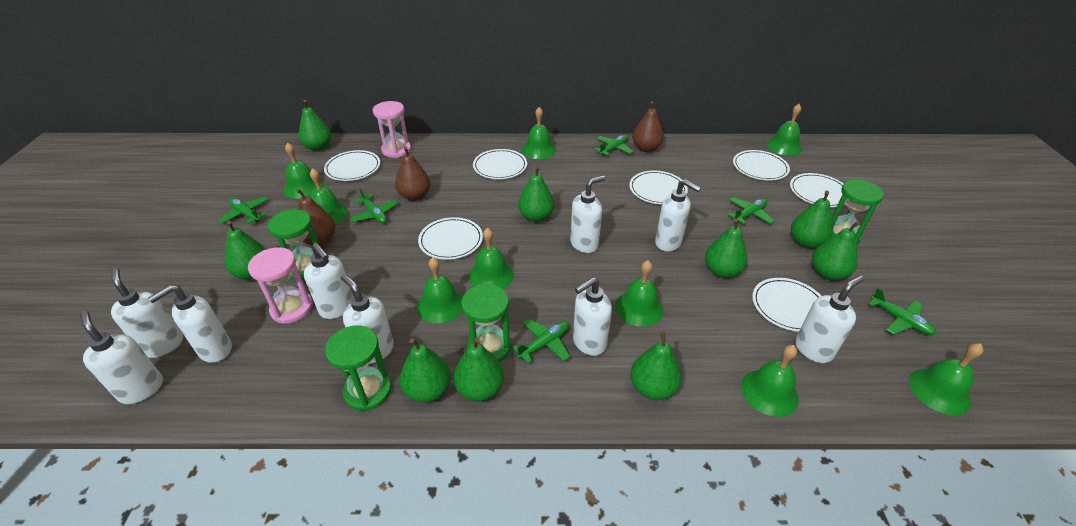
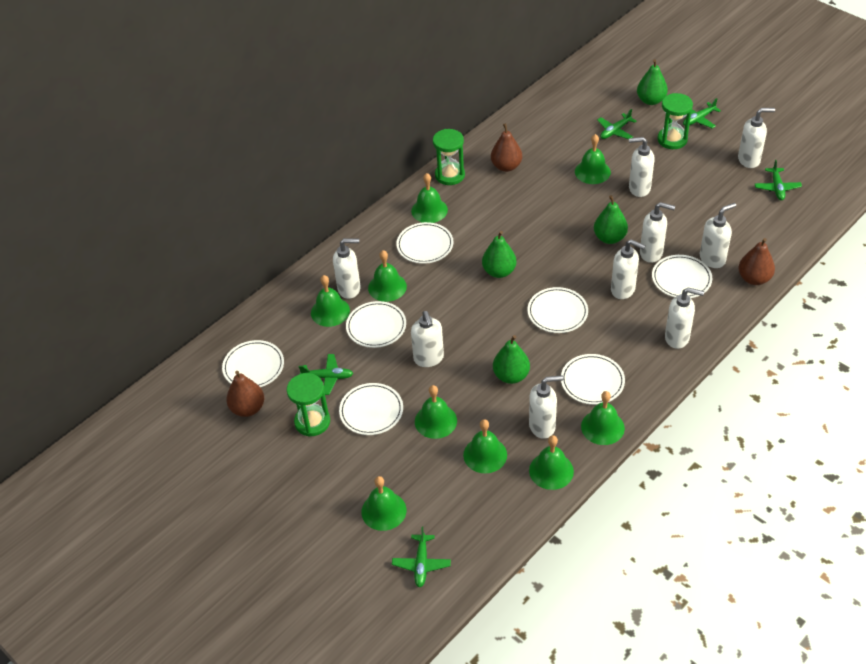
green hourglass: 4 -> 3
green pear: 9 -> 4
green plane: 6 -> 5
pink hourglass: 2 -> 0

